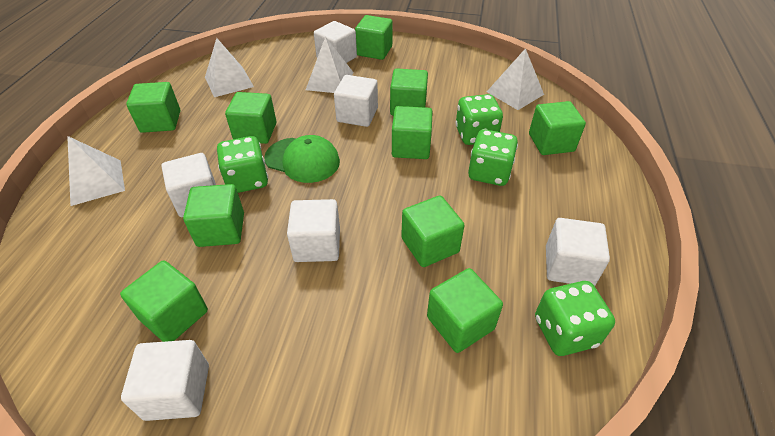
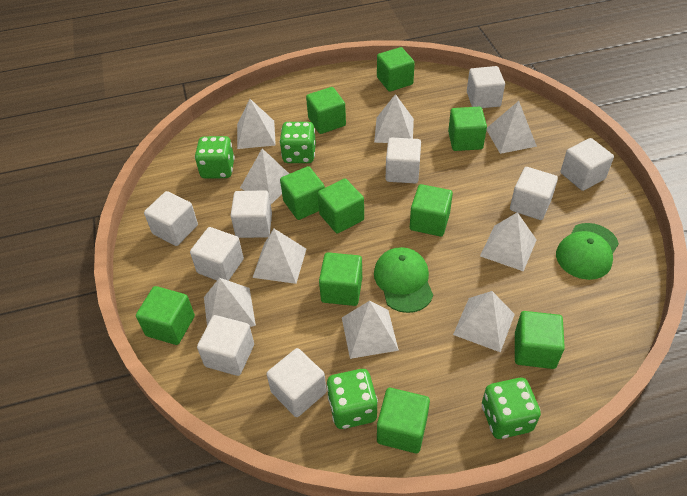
green cap: 1 -> 2
white cube: 6 -> 9
white pyramid: 4 -> 9

